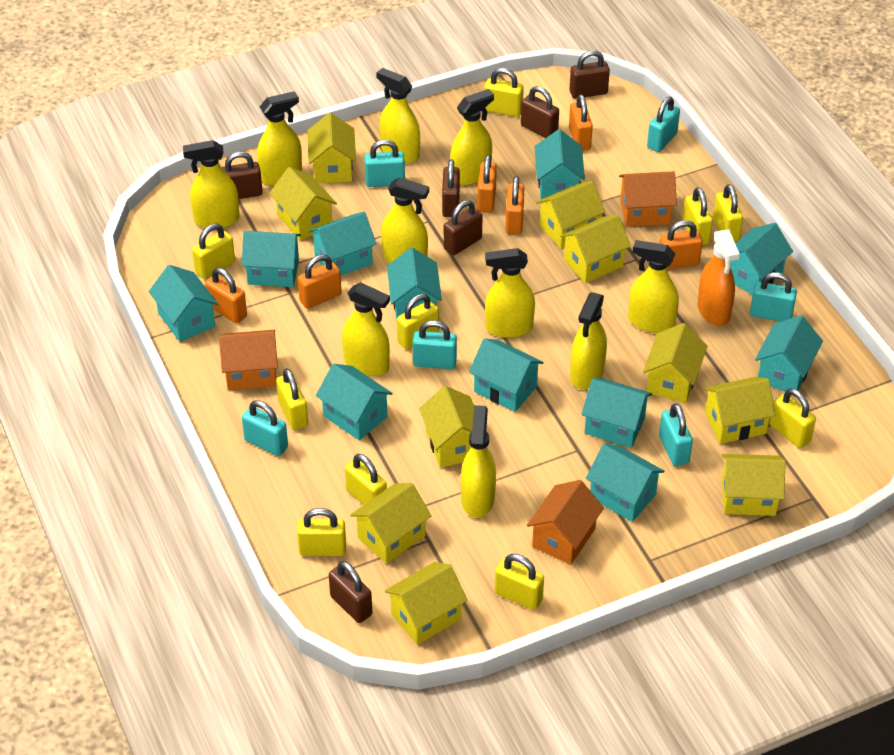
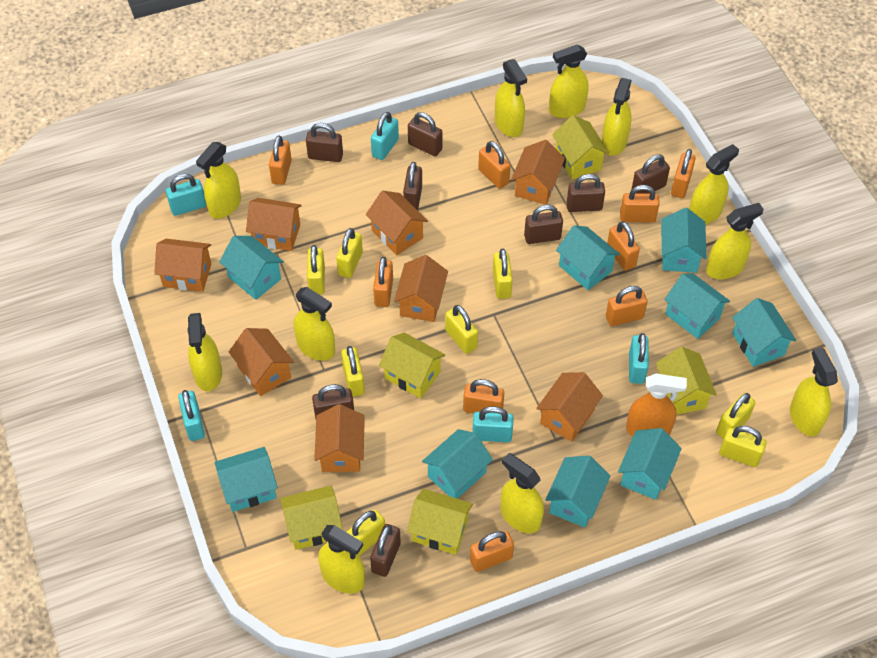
brown padlock: 6 -> 8
orange house: 3 -> 8
orange padlock: 6 -> 9
turquoise house: 11 -> 9
turquoise padlock: 6 -> 5
yellow house: 10 -> 5
yellow padlock: 10 -> 8
yellow spray bottle: 10 -> 11

